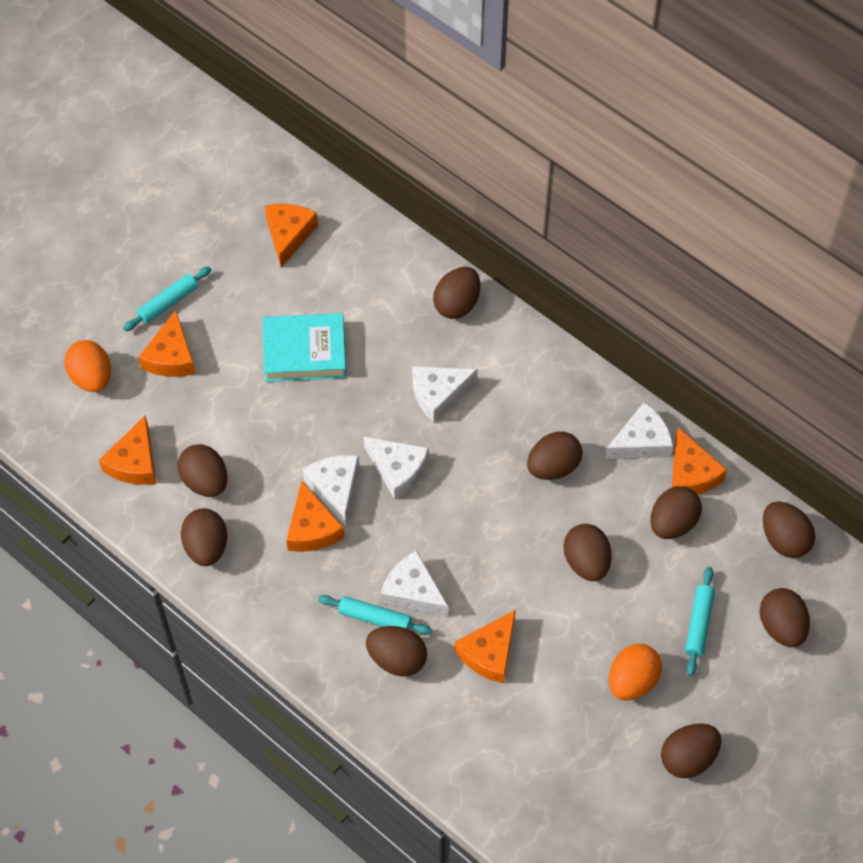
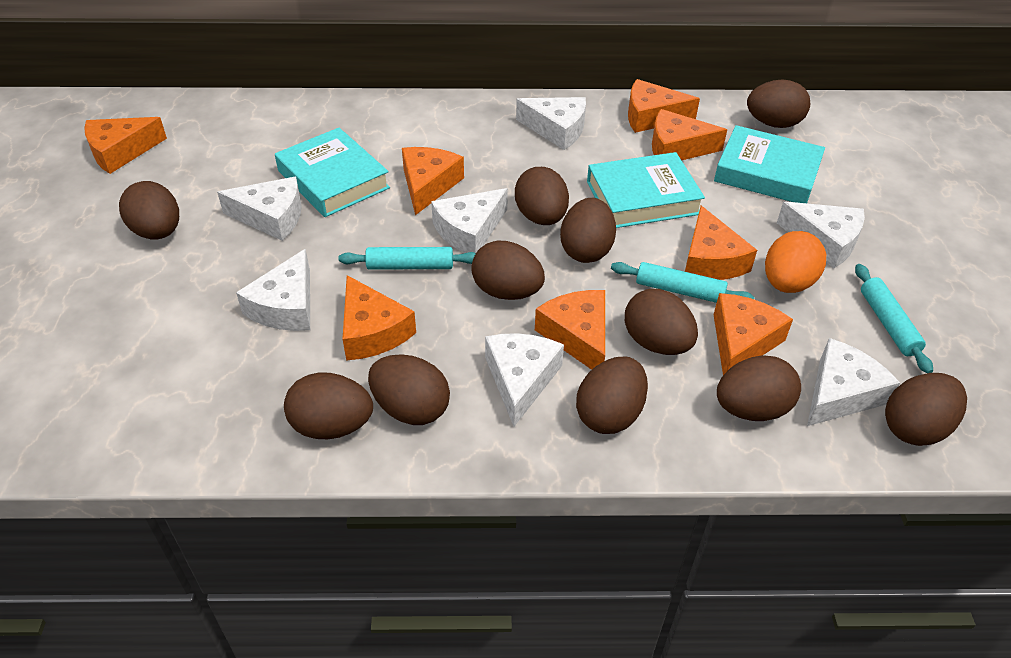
brown egg: 10 -> 11
orange cheese: 6 -> 8
orange egg: 2 -> 1
turquoise book: 1 -> 3
white cheese: 5 -> 7

